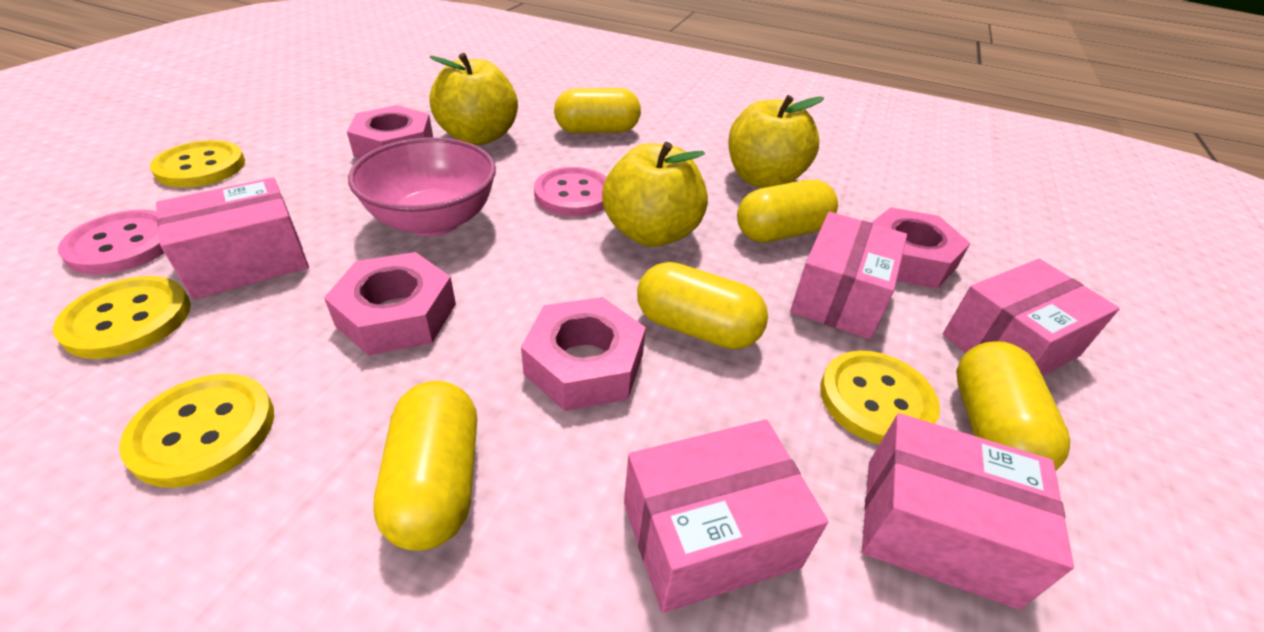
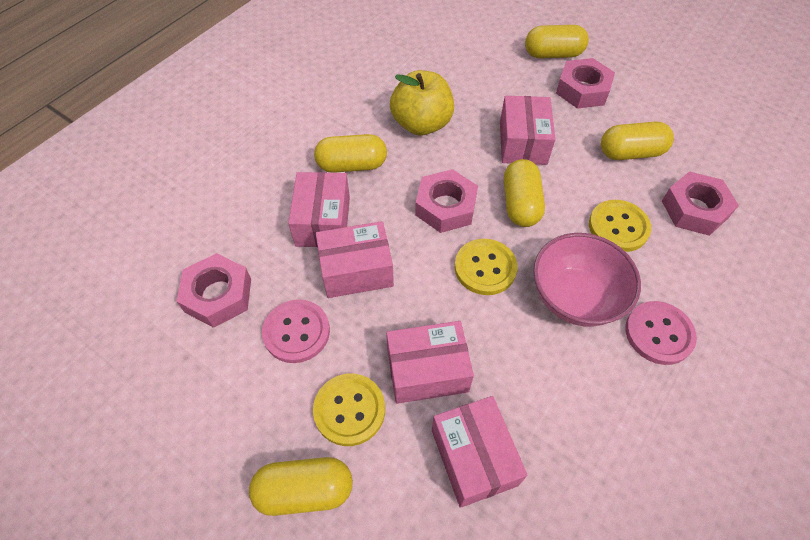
yellow apple: 3 -> 1
yellow button: 4 -> 3

